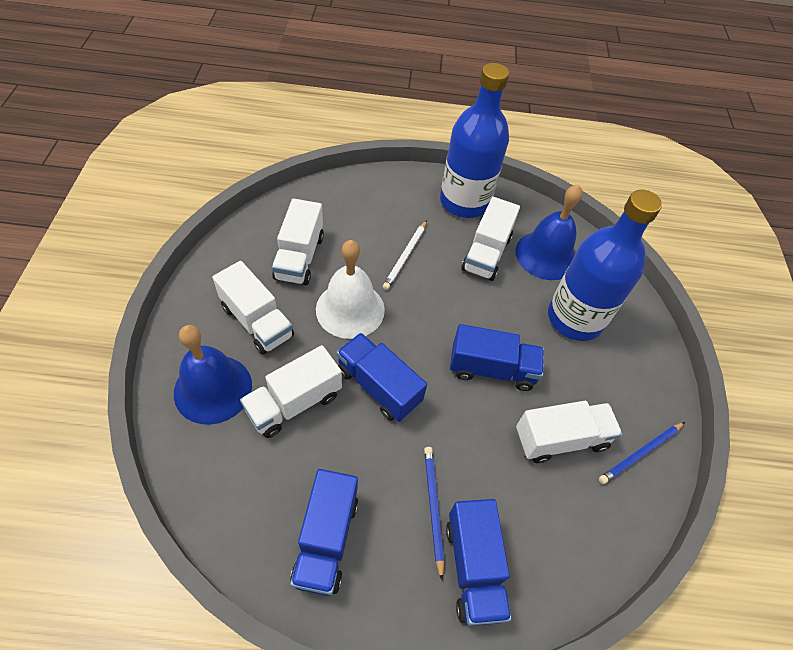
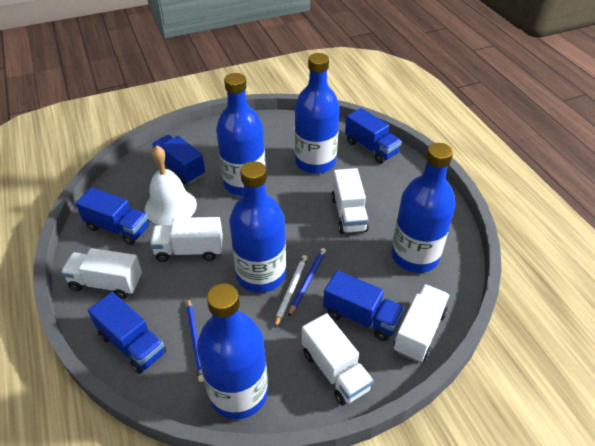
blue bell: 2 -> 0
blue bottle: 2 -> 5
blue truck: 4 -> 5

